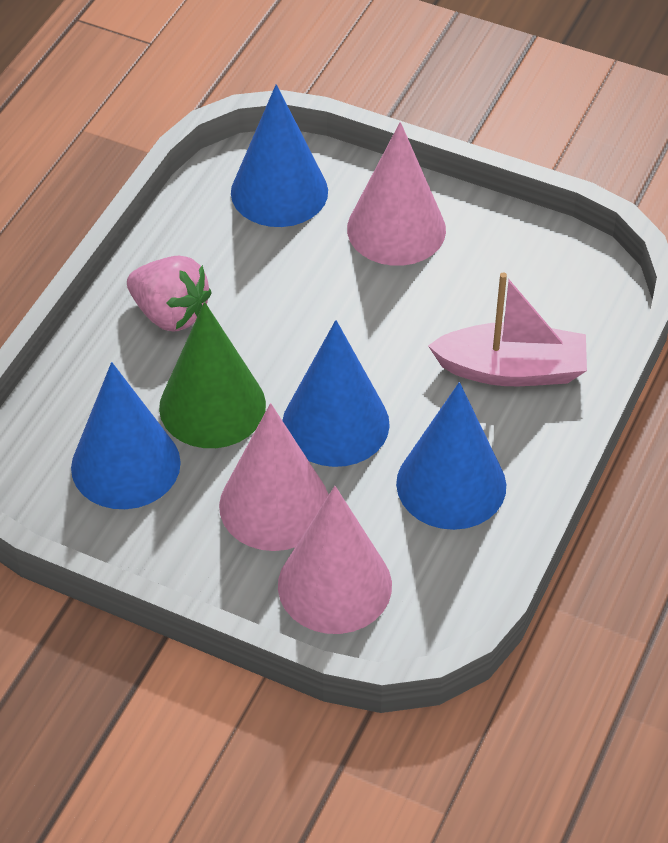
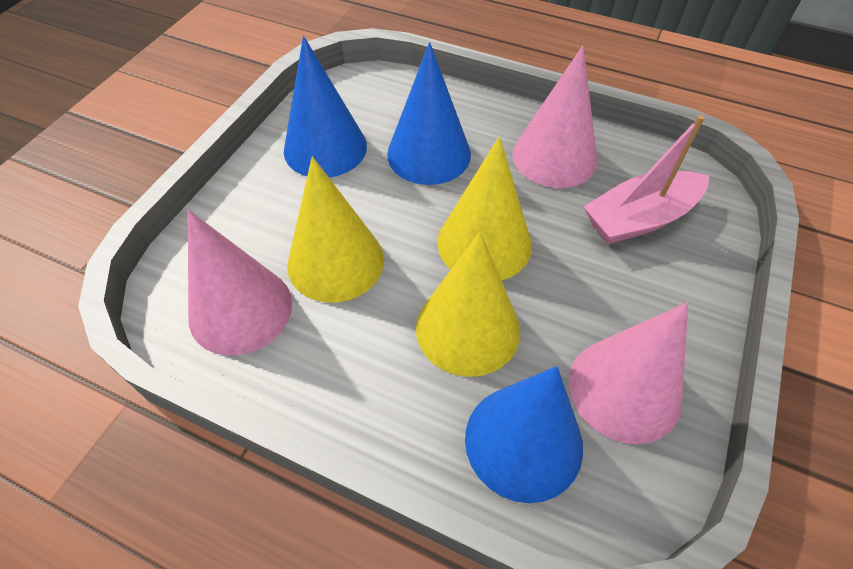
blue cone: 4 -> 3
green cone: 1 -> 0
pink strawberry: 1 -> 0
yellow cone: 0 -> 3

